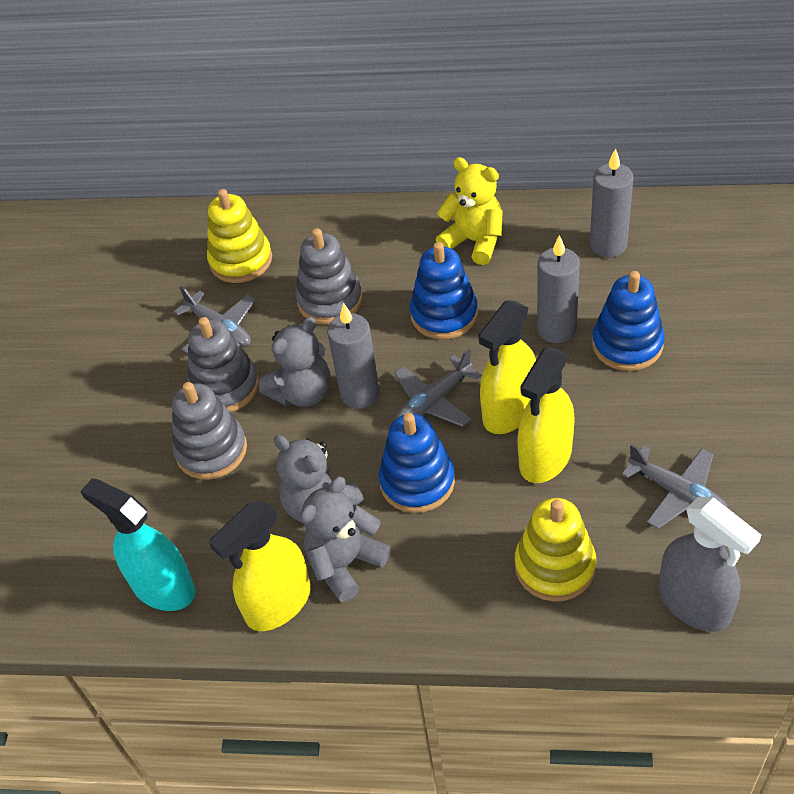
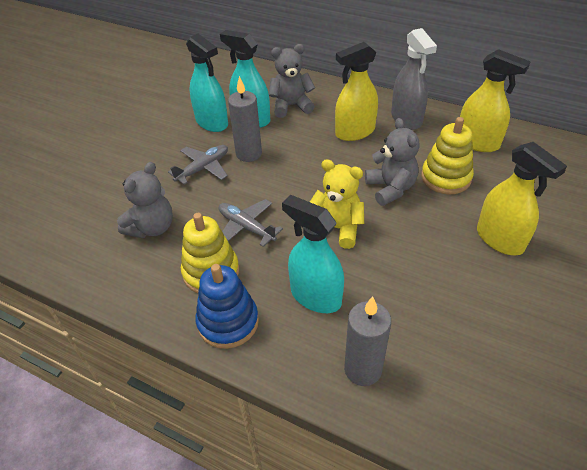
blue stacking toy: 3 -> 1
grey candle: 3 -> 2
grey plane: 3 -> 2
grey stacking toy: 3 -> 0
turquoise spray bottle: 1 -> 3

